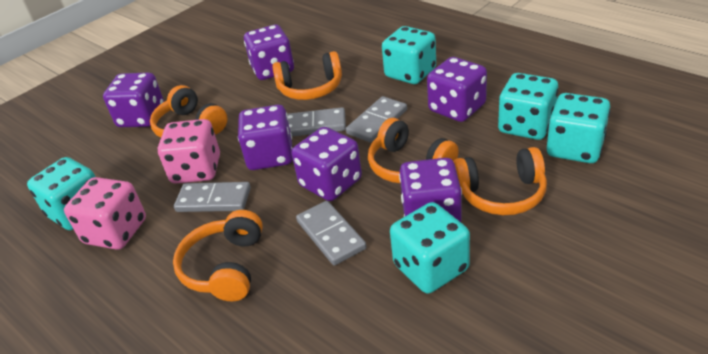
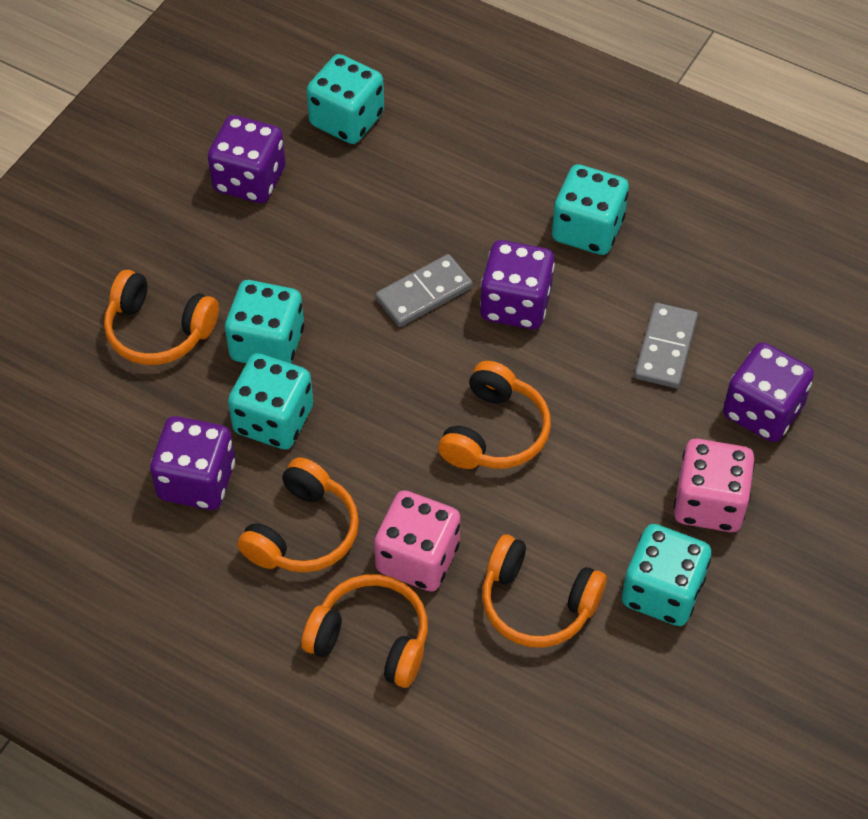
grey domino: 4 -> 2
purple dice: 6 -> 4

